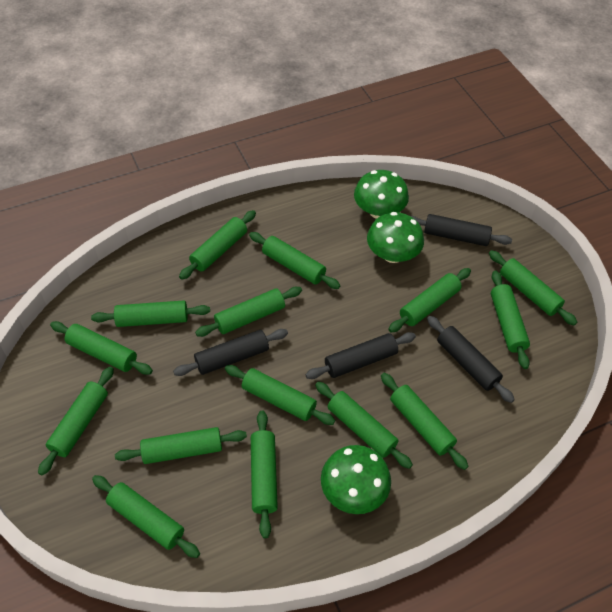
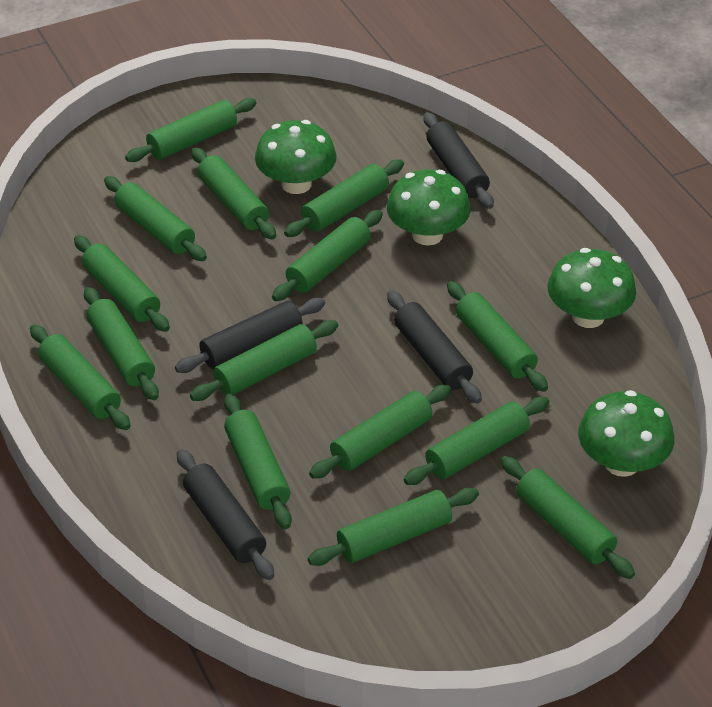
green mushroom: 3 -> 4

